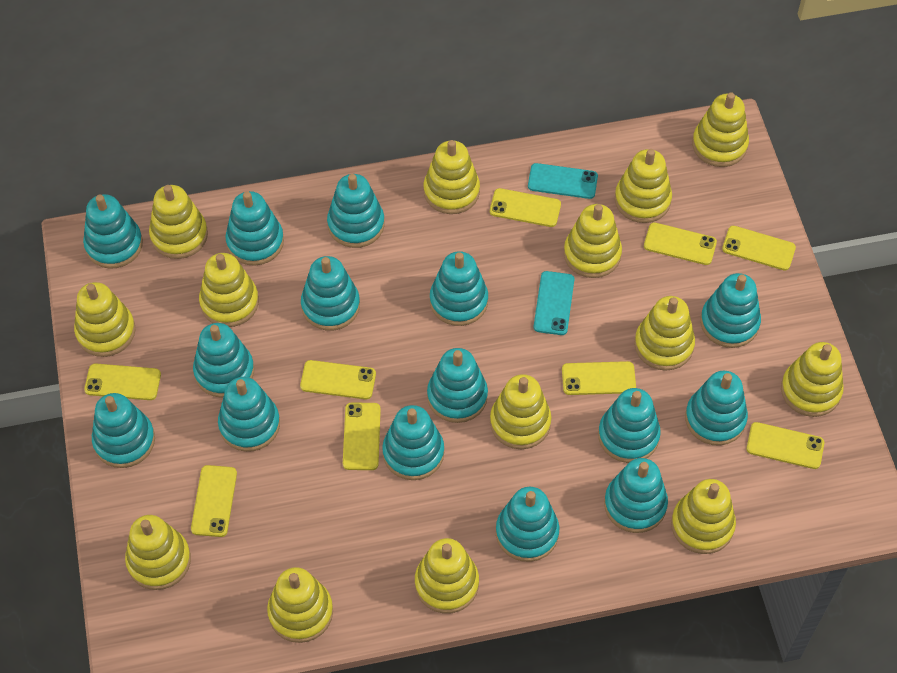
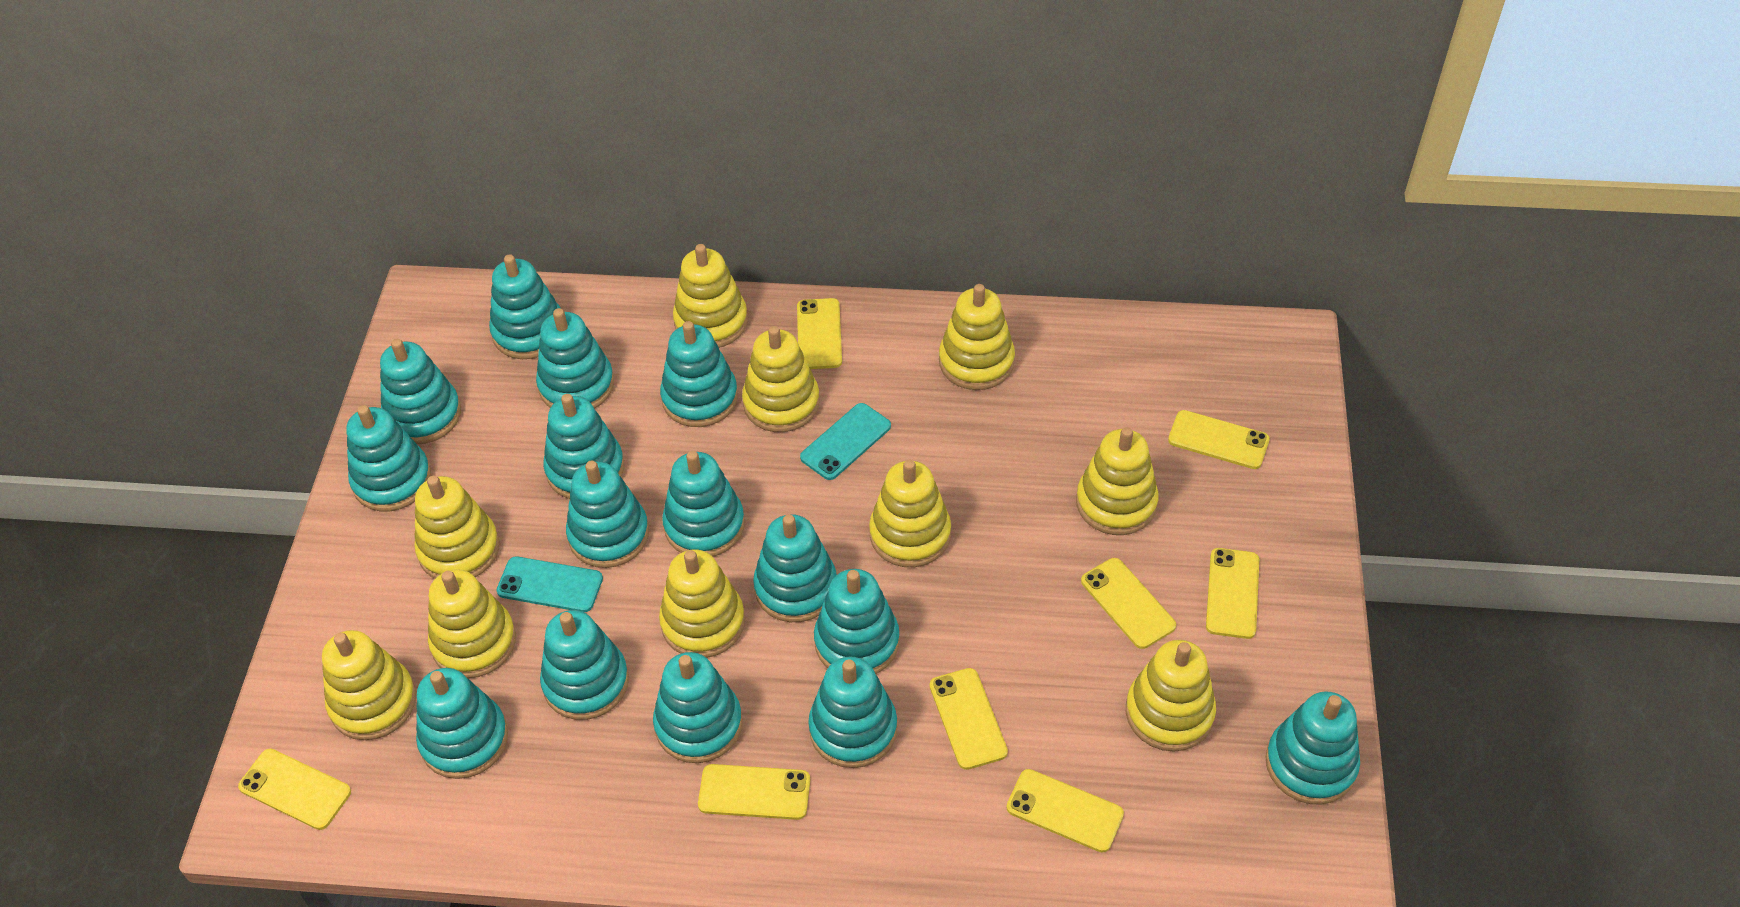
yellow phone: 9 -> 8
yellow stacking toy: 14 -> 10

